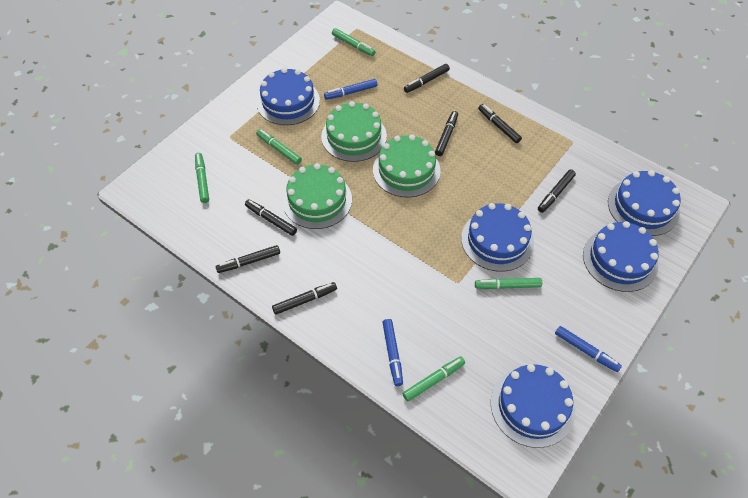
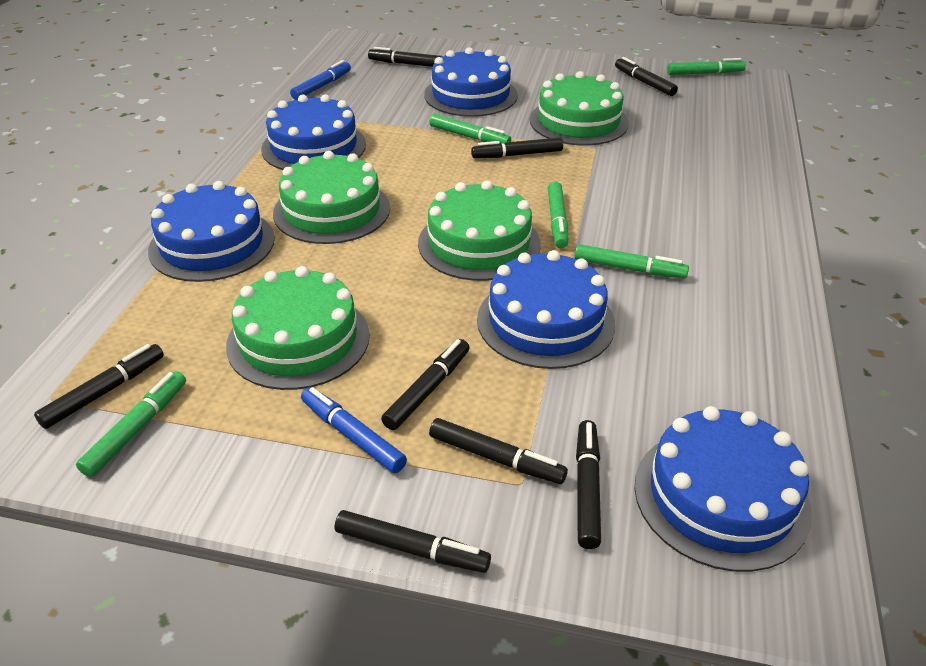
black marker: 7 -> 8
blue marker: 3 -> 2
green cake: 3 -> 4

